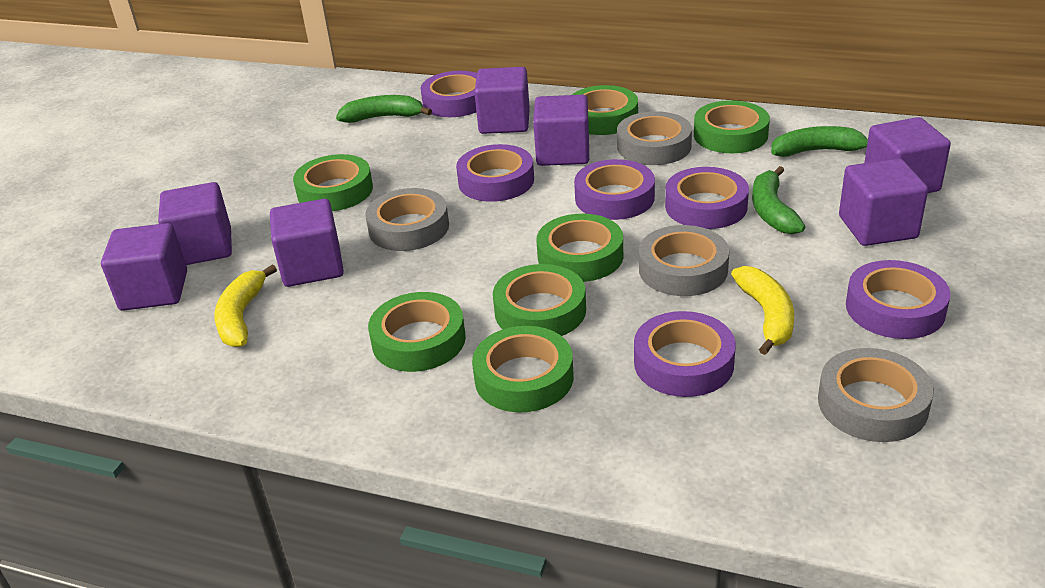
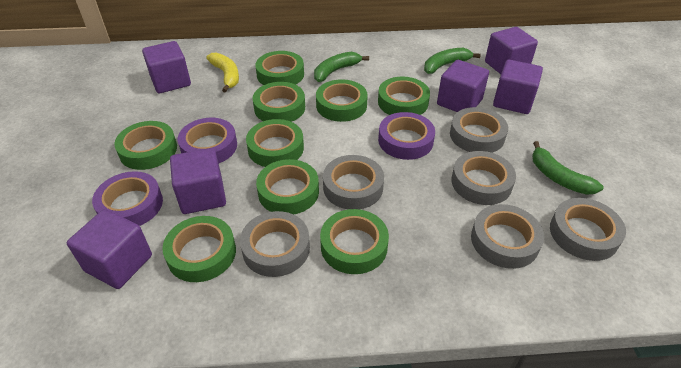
green tape: 7 -> 9
grey tape: 4 -> 6
purple cube: 7 -> 6
purple tape: 6 -> 3
yellow banana: 2 -> 1

